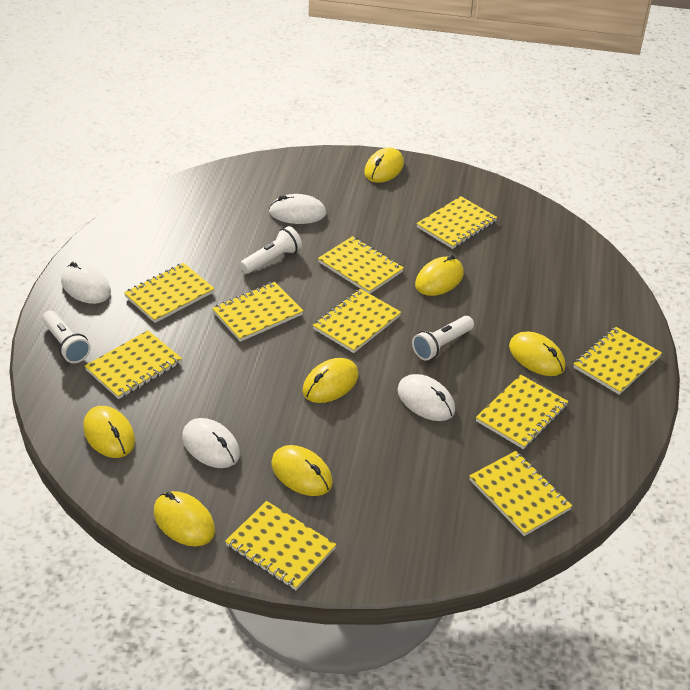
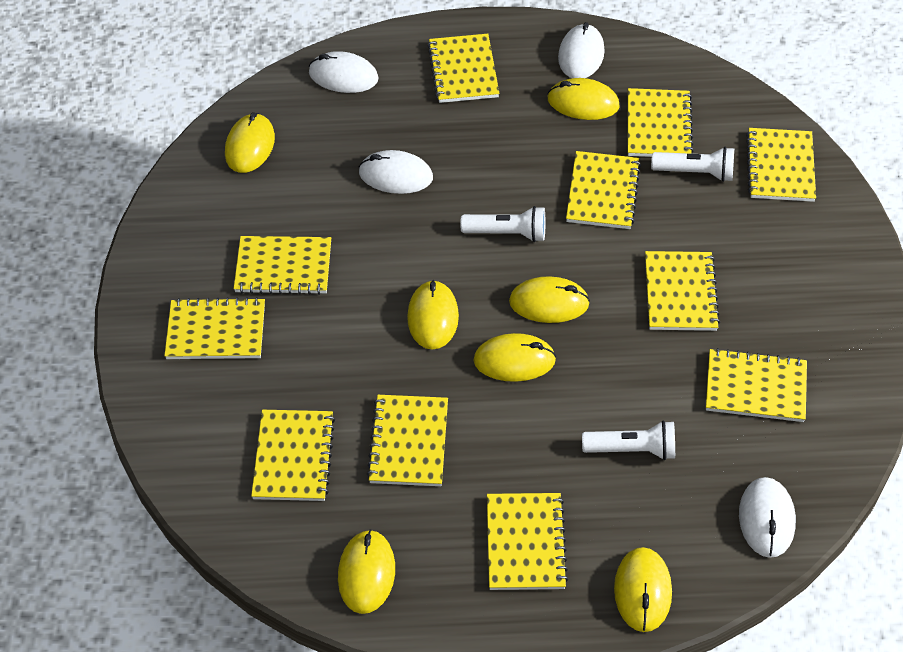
yellow notebook: 10 -> 11

